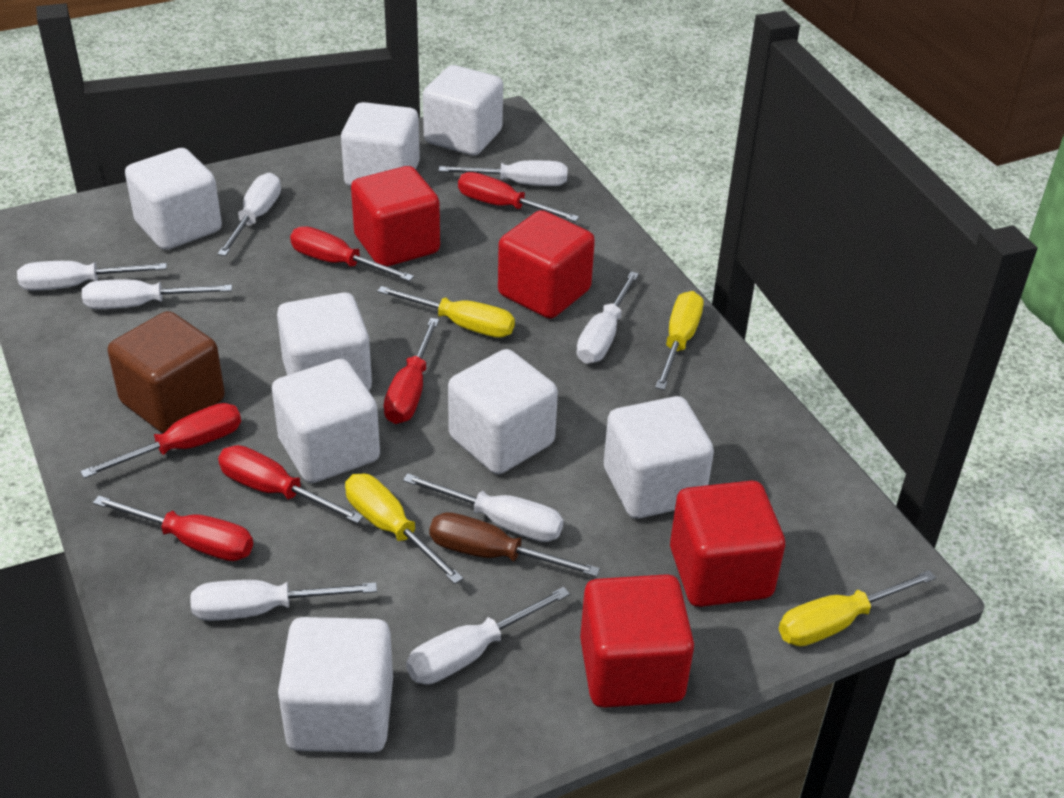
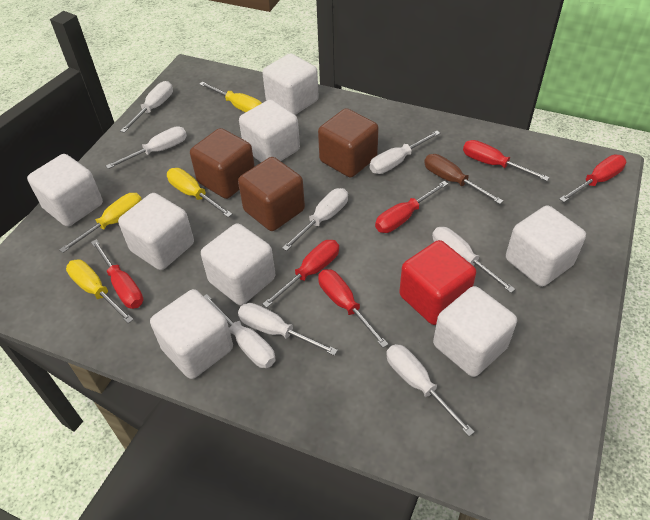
brown cube: 1 -> 3
red cube: 4 -> 1

